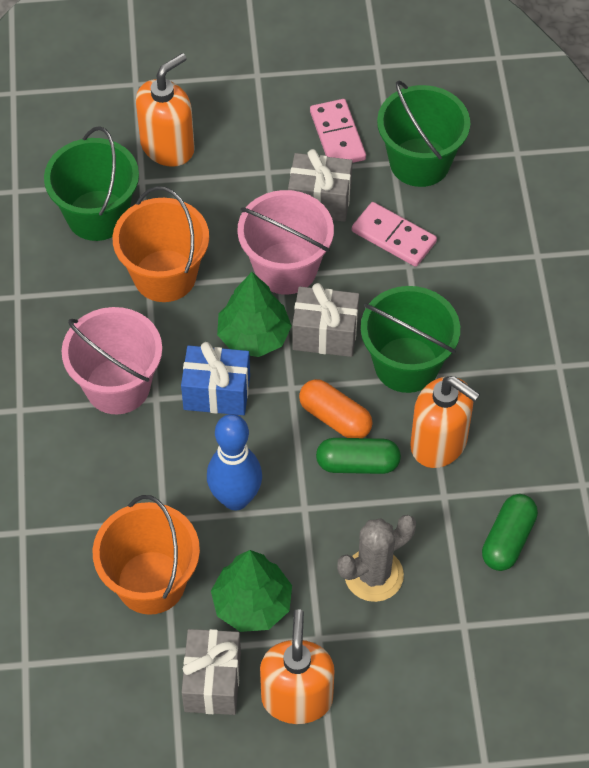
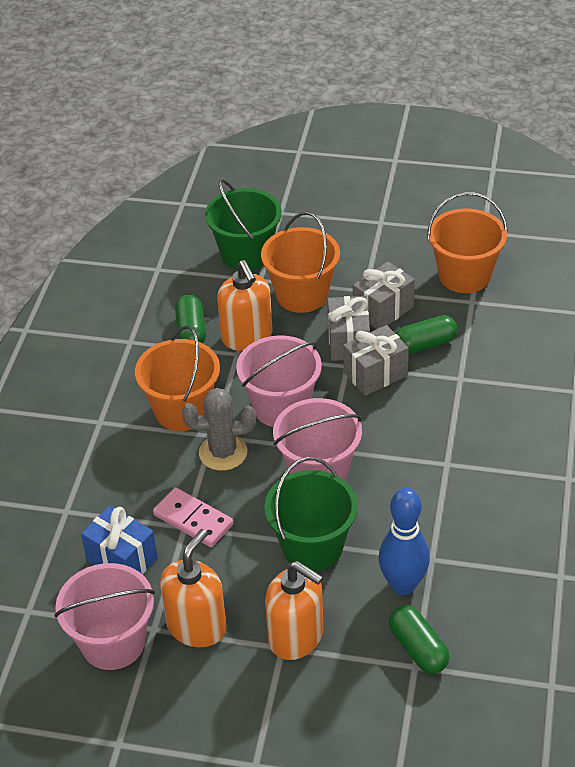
green bucket: 3 -> 2
green capsule: 2 -> 3
green tree: 2 -> 0
orange bucket: 2 -> 3
orange capsule: 1 -> 0
pink bucket: 2 -> 3
pink domino: 2 -> 1

